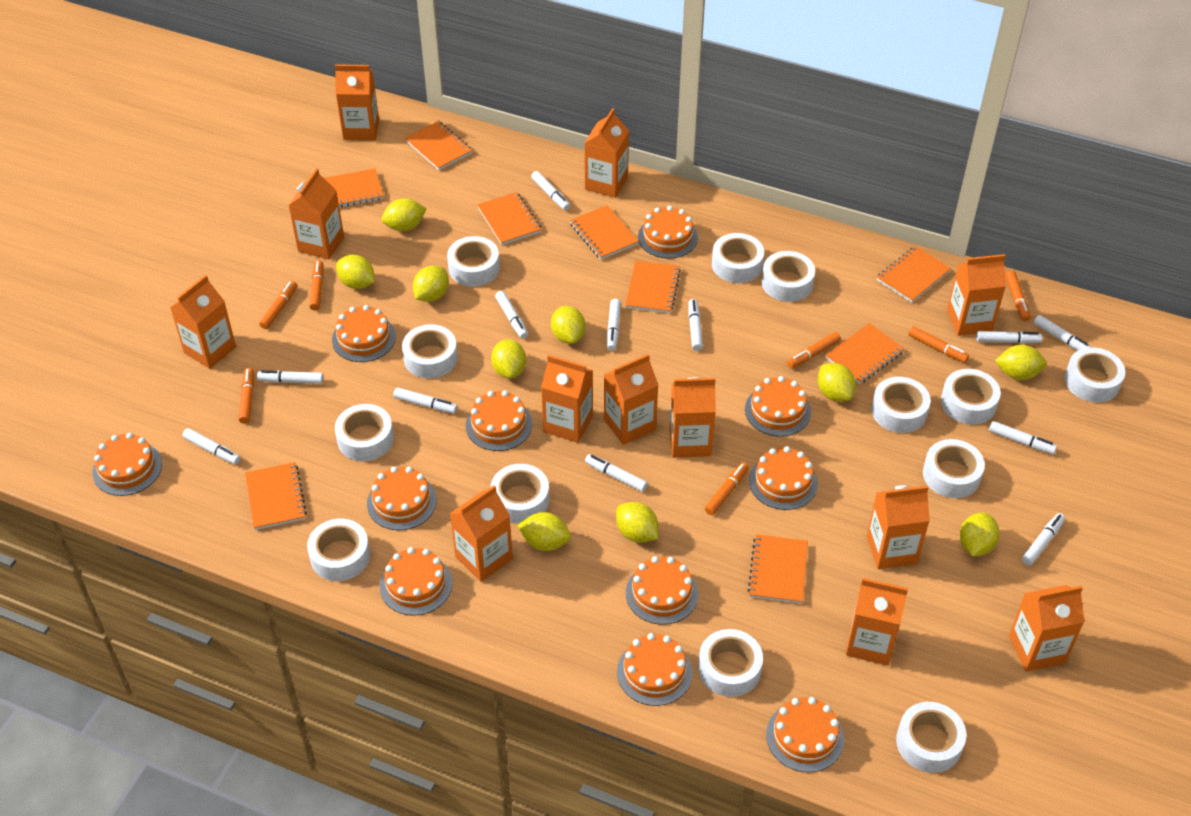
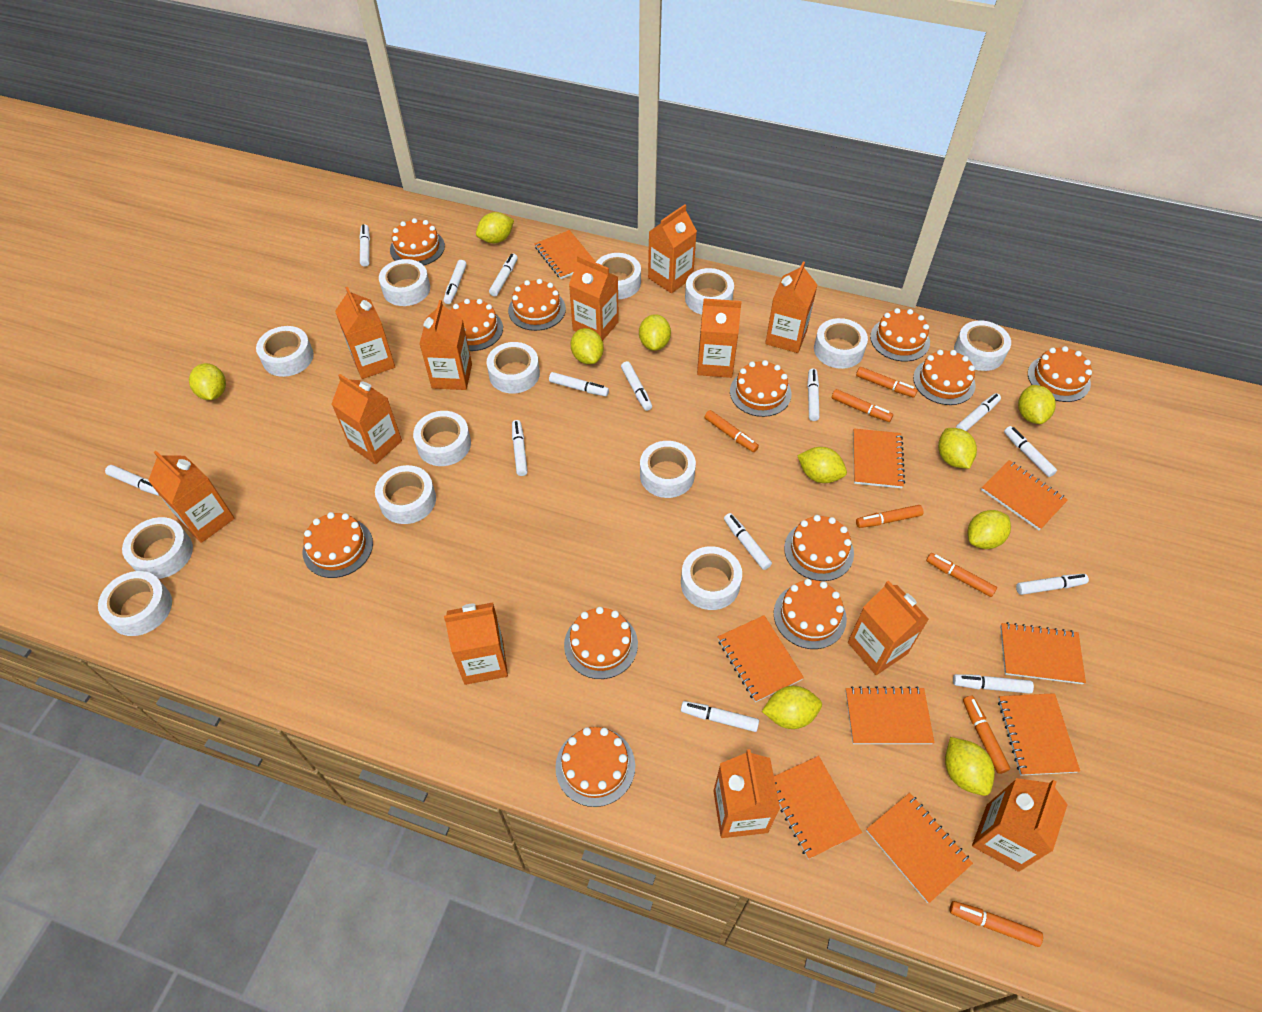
orange cake: 11 -> 12
white marker: 12 -> 14

